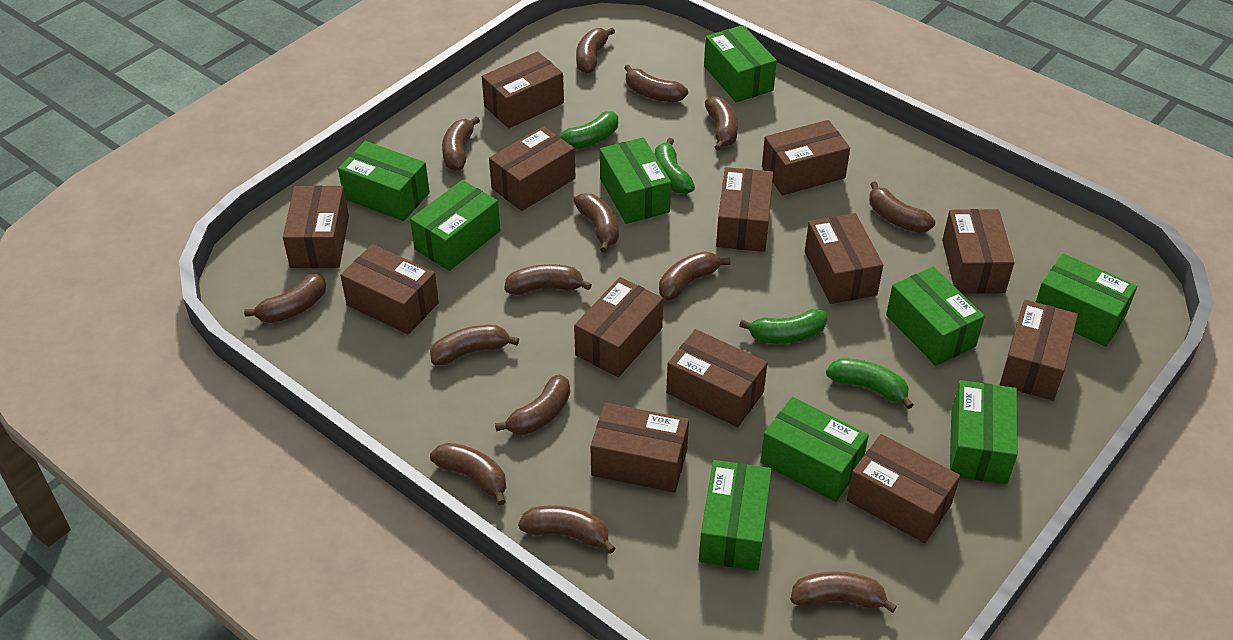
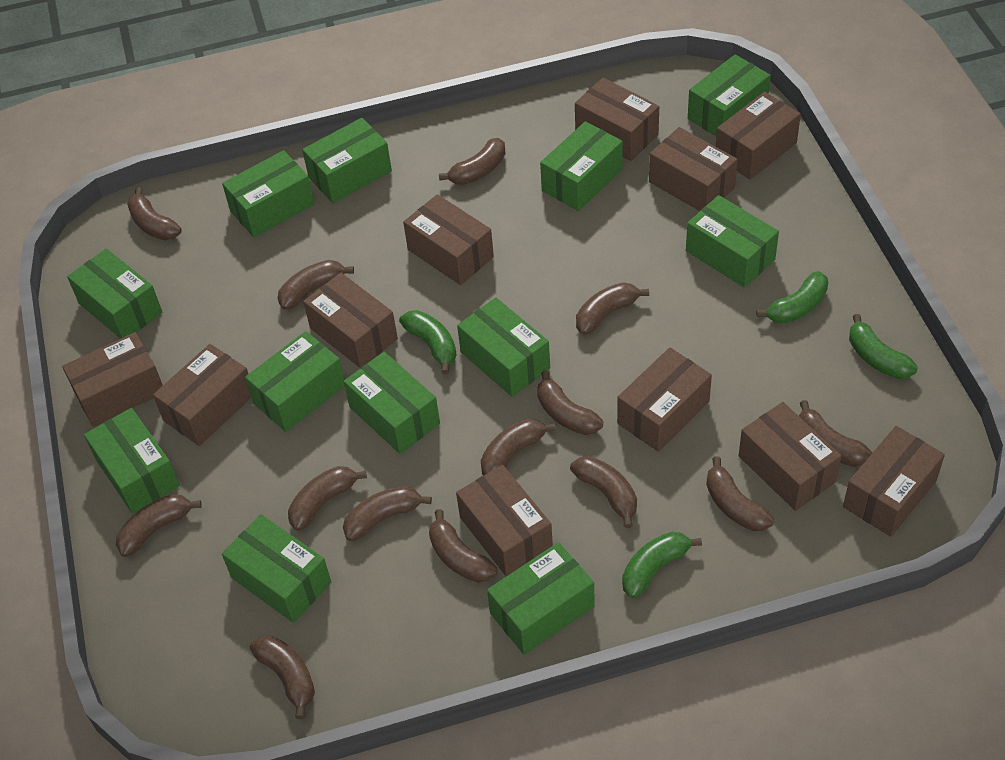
brown box: 13 -> 11
green box: 9 -> 12

